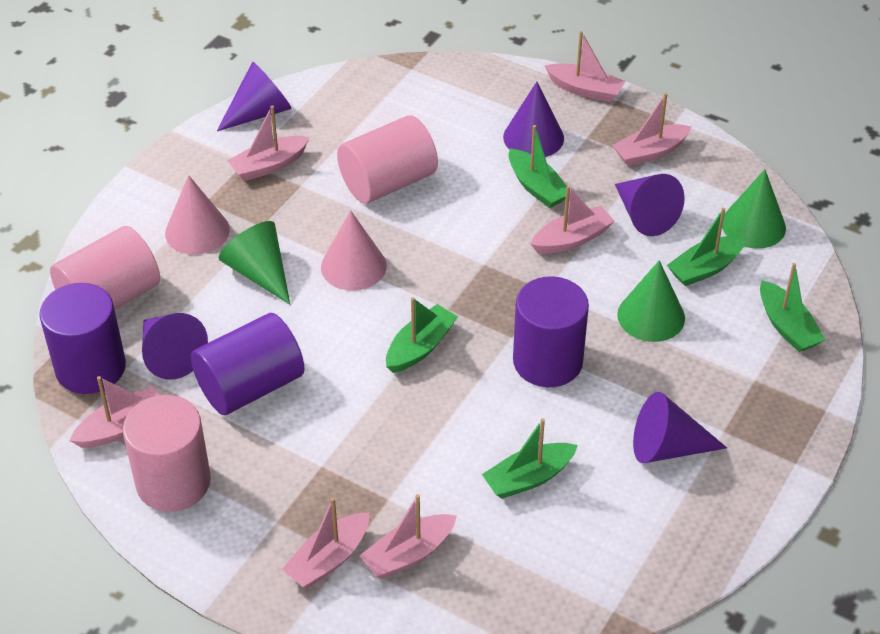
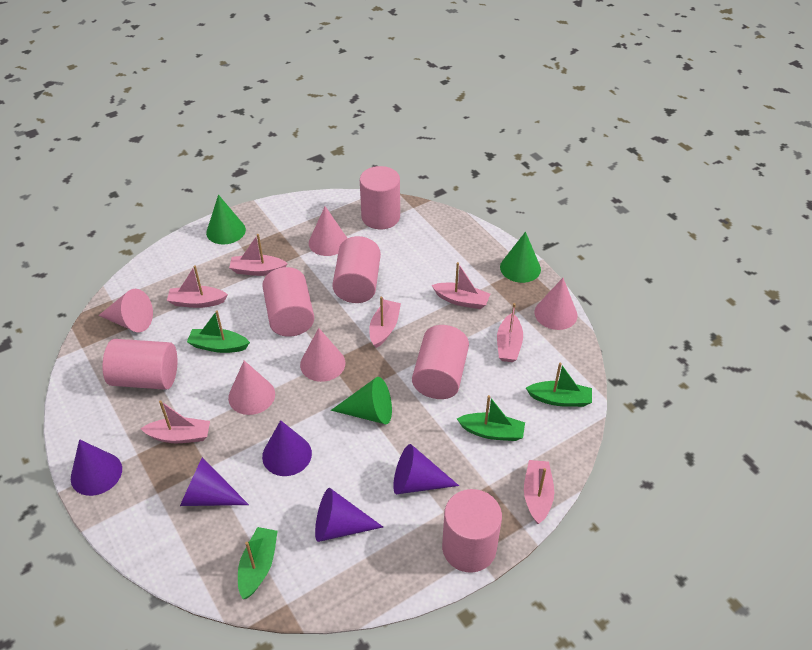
green boat: 5 -> 4
pink cone: 2 -> 5
pink cylinder: 3 -> 6
purple cylinder: 3 -> 0

